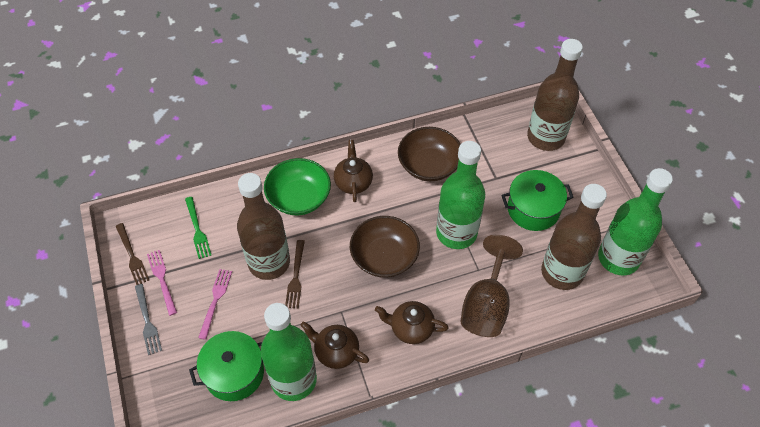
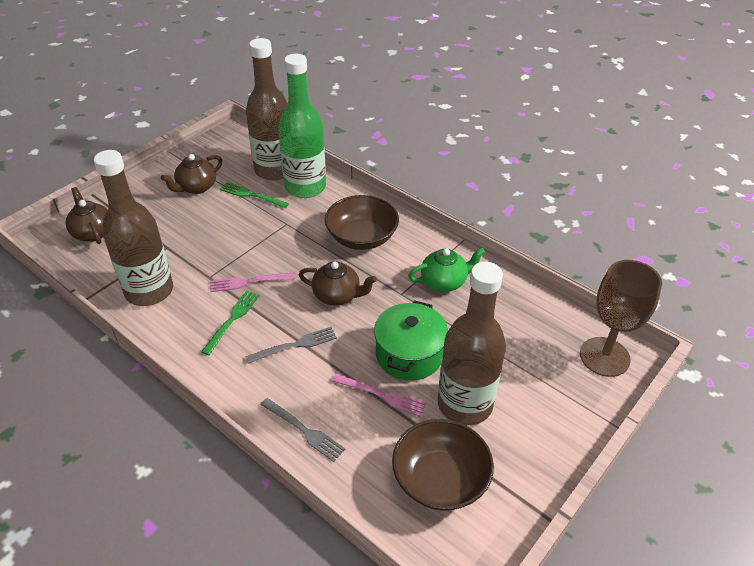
brown fork: 2 -> 0
green bottle: 3 -> 1
green bowl: 1 -> 0
green fork: 1 -> 2
green pot: 2 -> 1
green teapot: 0 -> 1
grey fork: 1 -> 2

